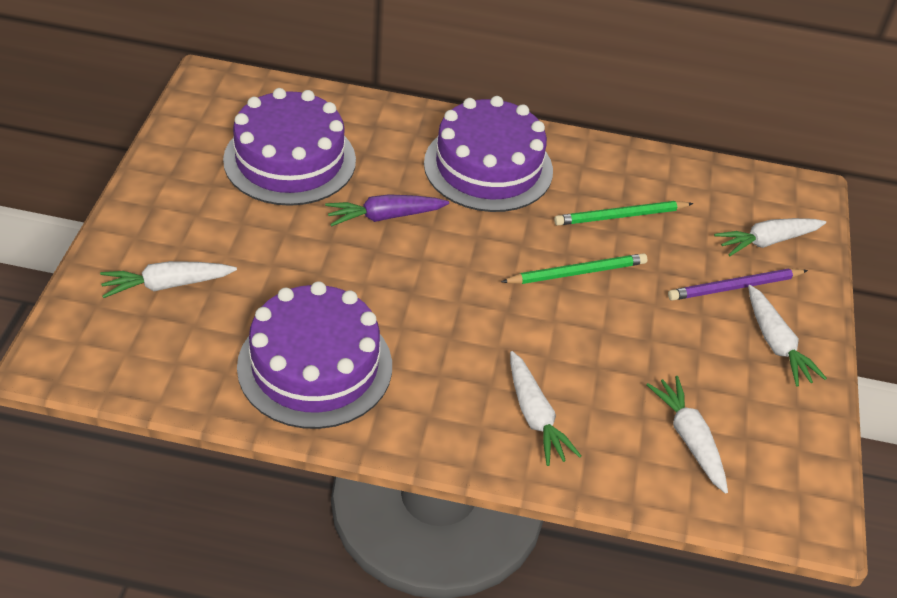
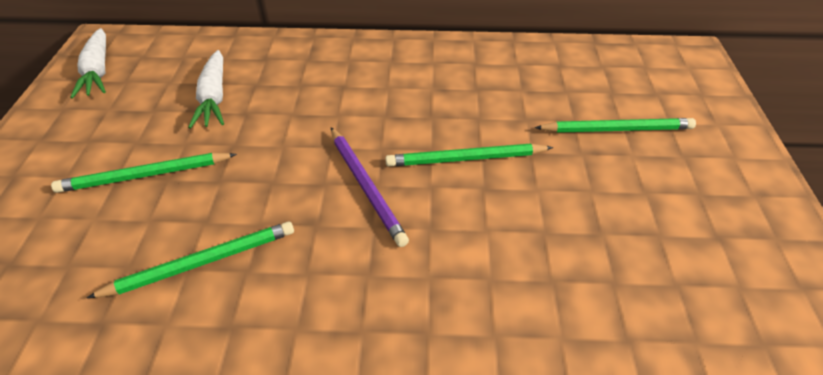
green pencil: 2 -> 4
purple cake: 3 -> 0
purple carrot: 1 -> 0
white carrot: 5 -> 2

